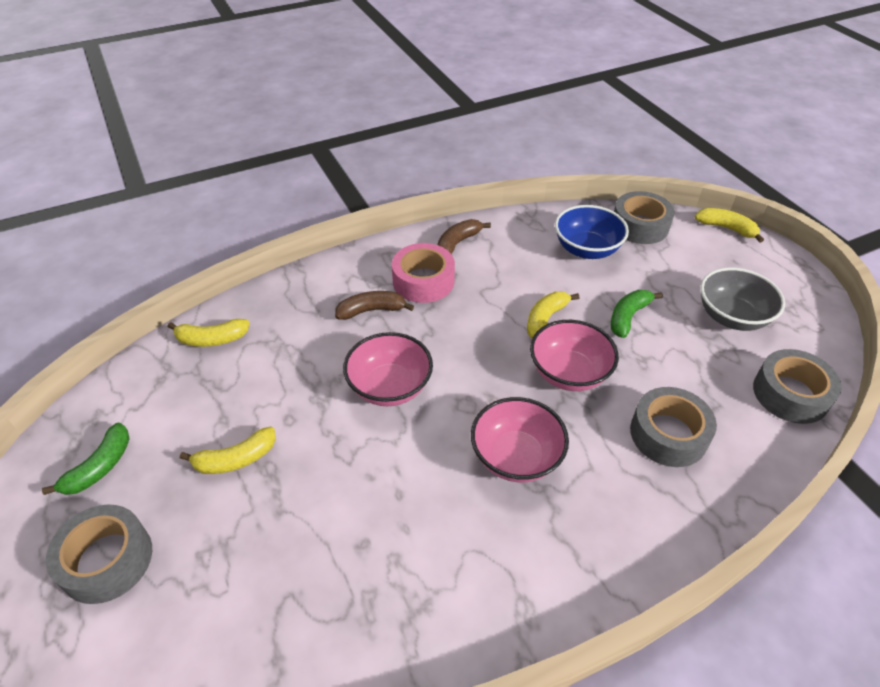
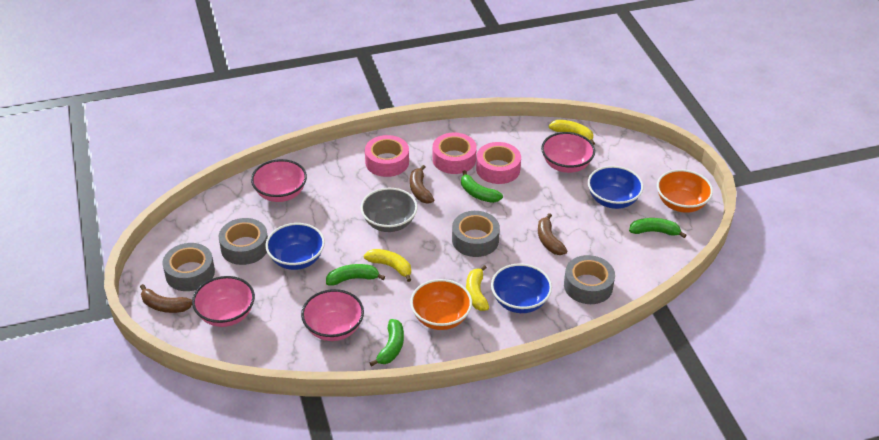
blue bowl: 1 -> 3
brown banana: 2 -> 3
green banana: 2 -> 4
orange bowl: 0 -> 2
pink bowl: 3 -> 4
pink tape: 1 -> 3
yellow banana: 4 -> 3

